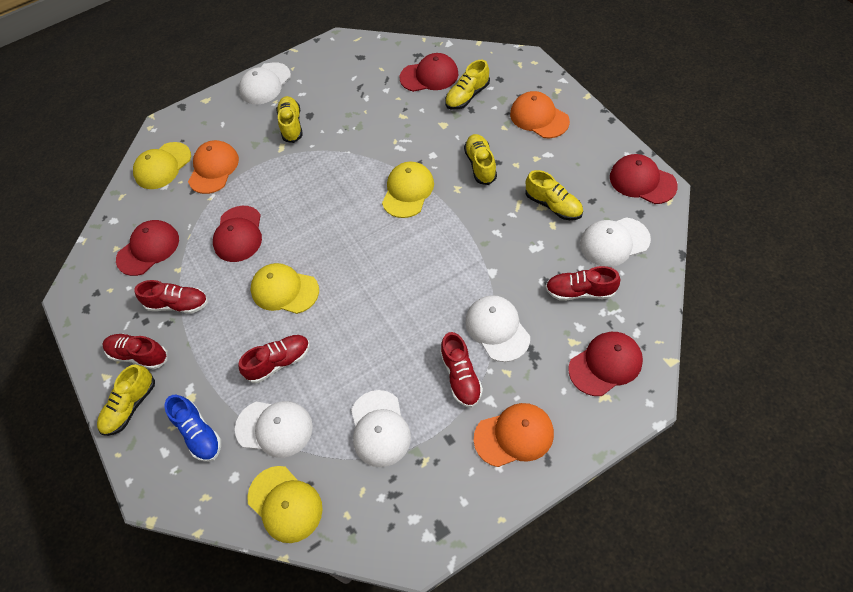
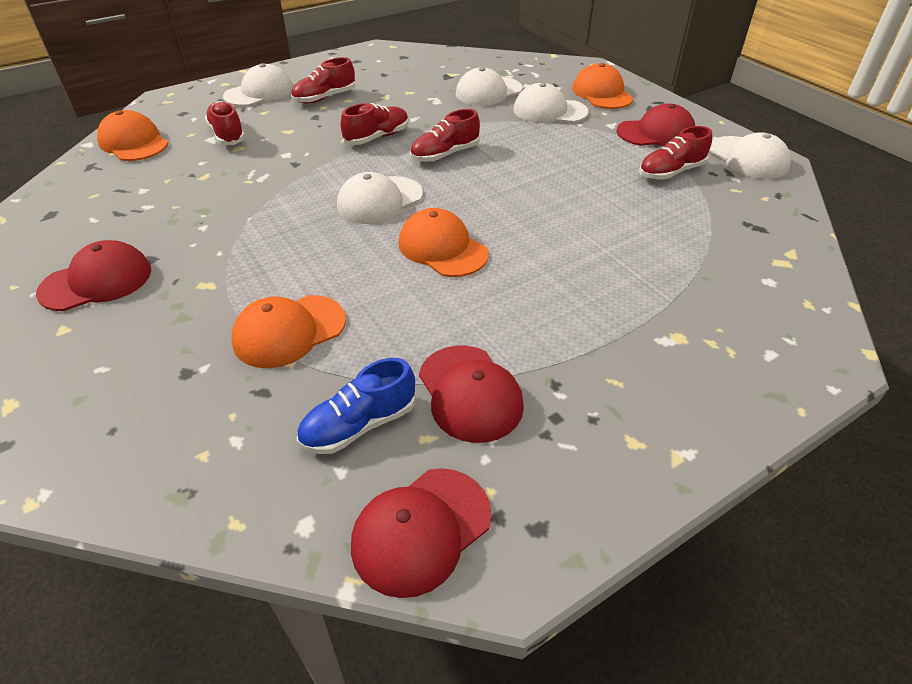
orange cap: 3 -> 4
red cap: 5 -> 4
yellow cap: 4 -> 0
yellow shoe: 5 -> 0

